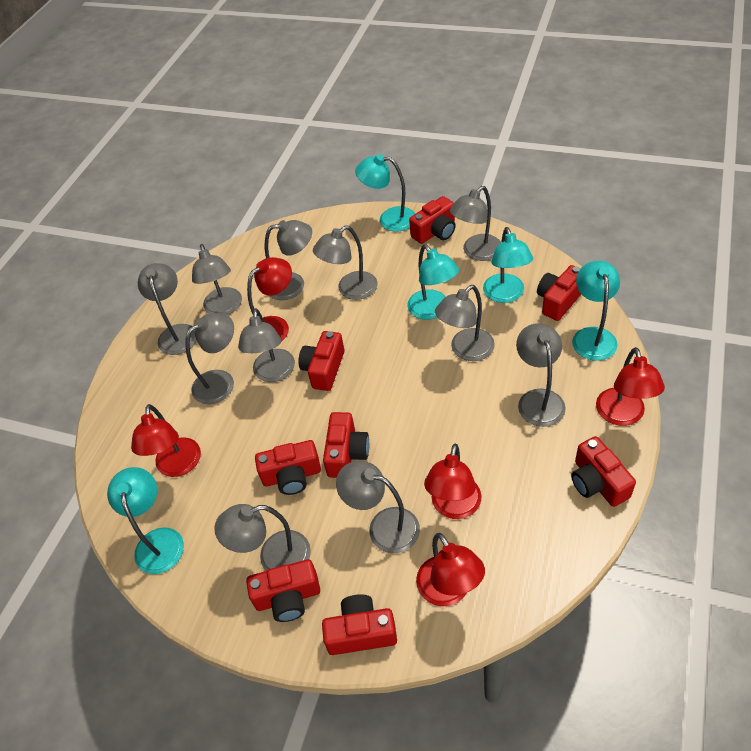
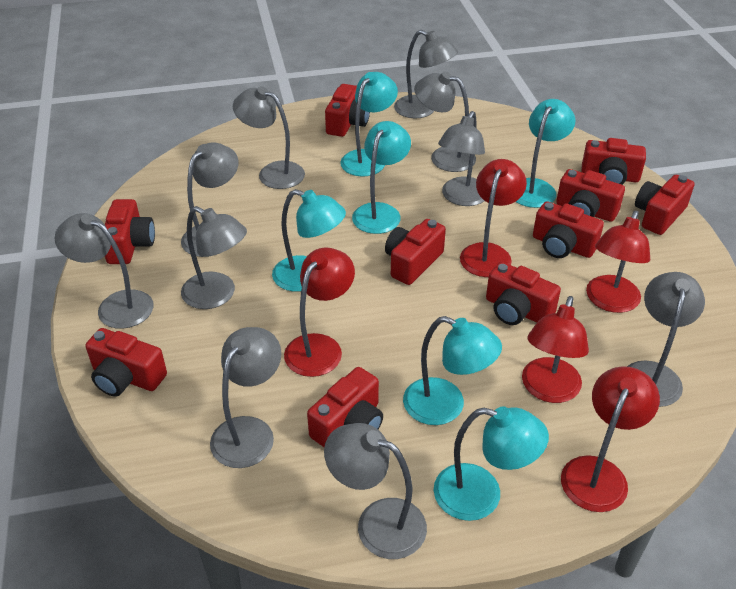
grey lamp: 11 -> 10
red camera: 8 -> 10
turquoise lamp: 5 -> 6

